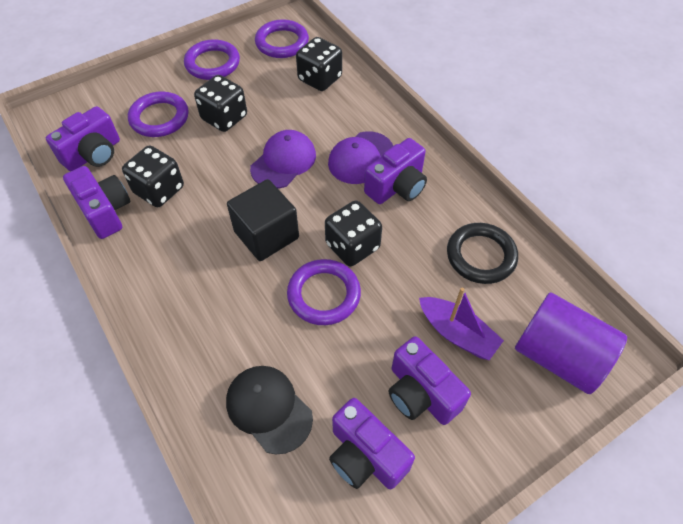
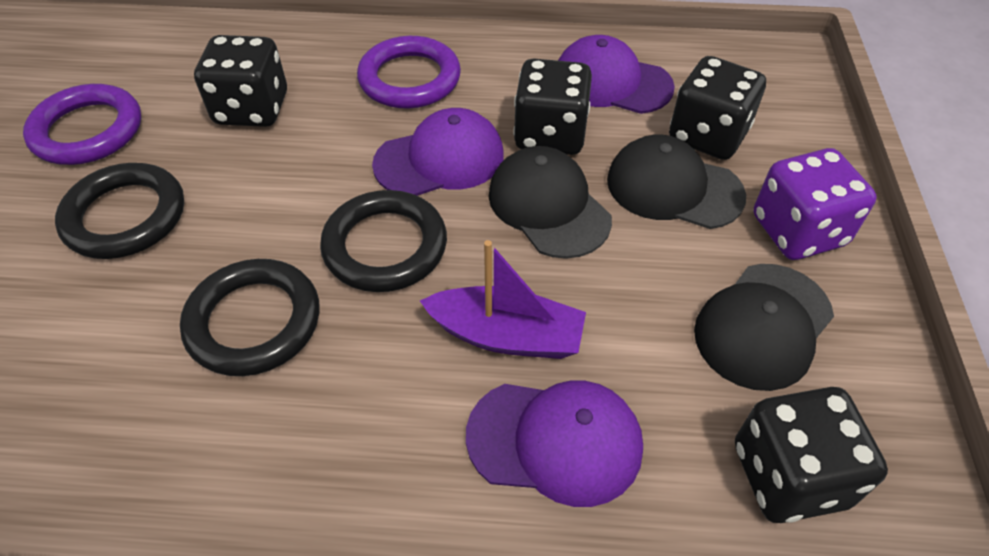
black cap: 1 -> 3
black cube: 1 -> 0
black ring: 1 -> 3
purple camera: 5 -> 0
purple cap: 2 -> 3
purple cylinder: 1 -> 0
purple dice: 0 -> 1
purple ring: 4 -> 2

